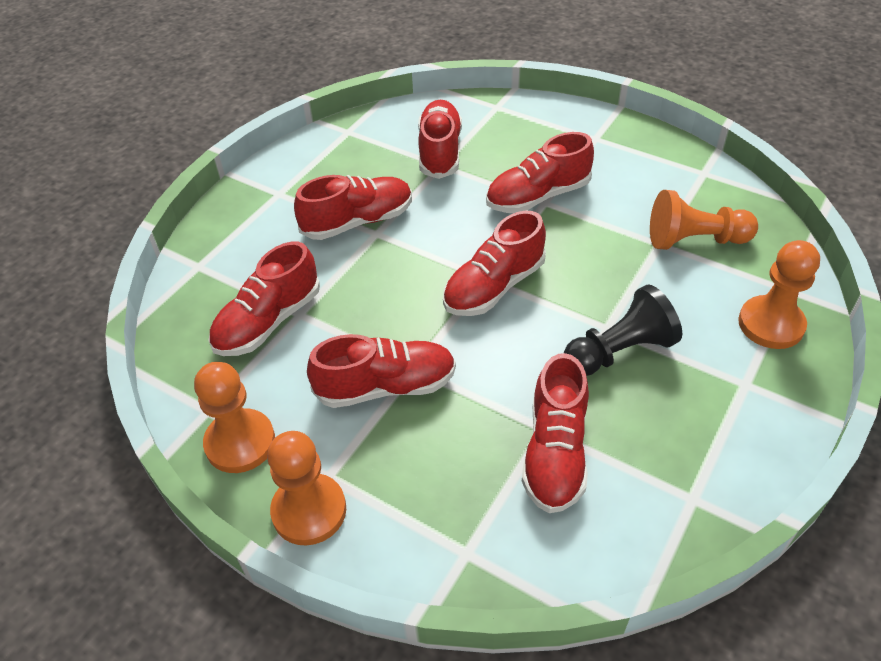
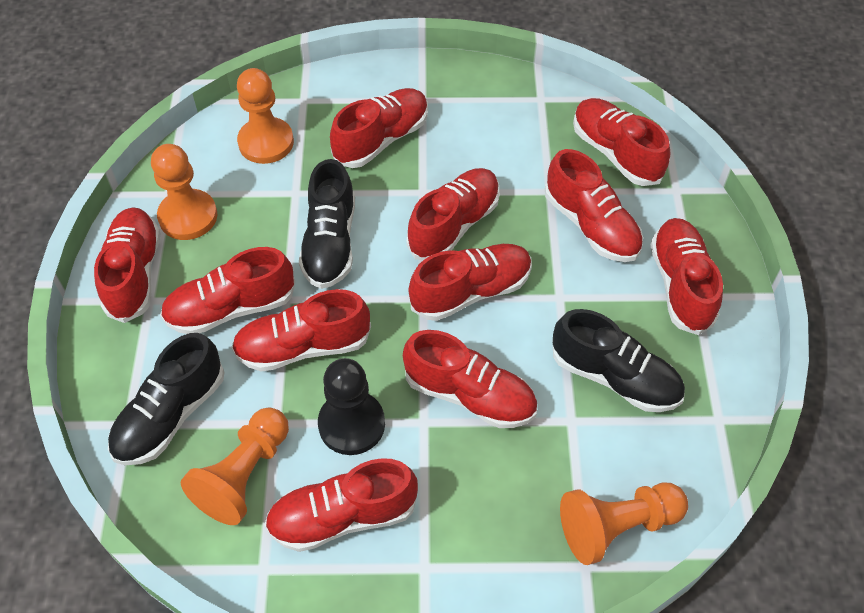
black shoe: 0 -> 3
red shoe: 7 -> 11

